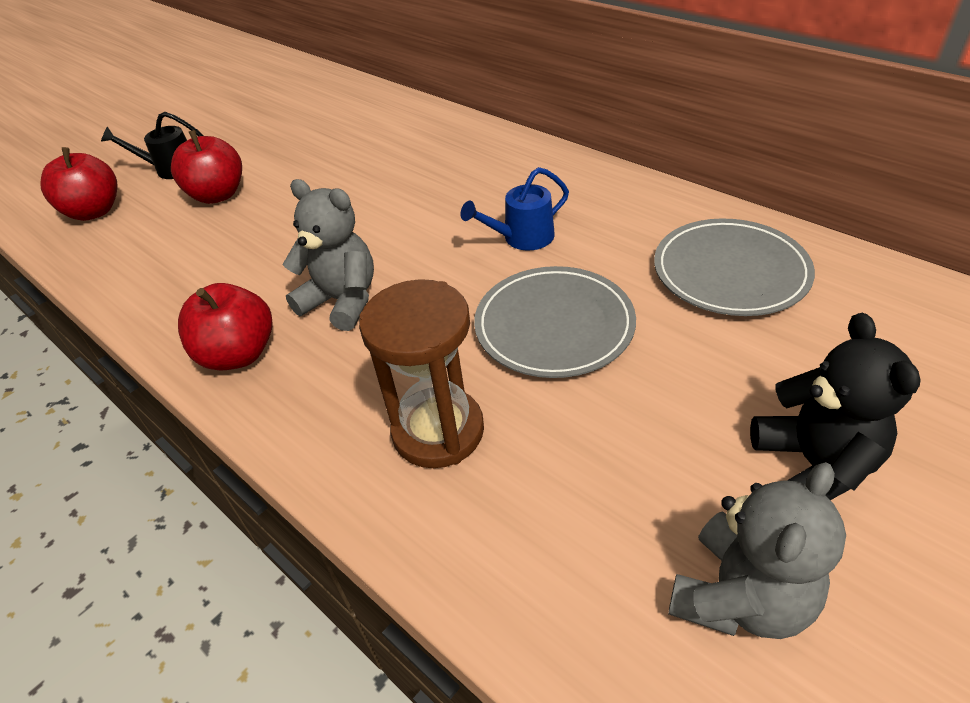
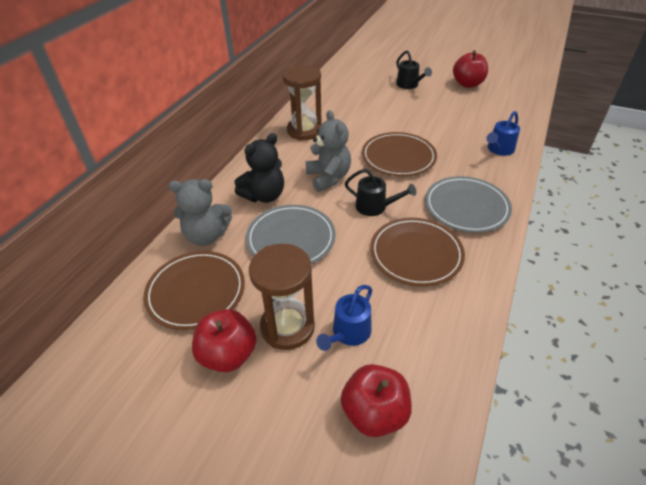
black watering can: 1 -> 2
blue watering can: 1 -> 2
brown hourglass: 1 -> 2
brown plate: 0 -> 3

